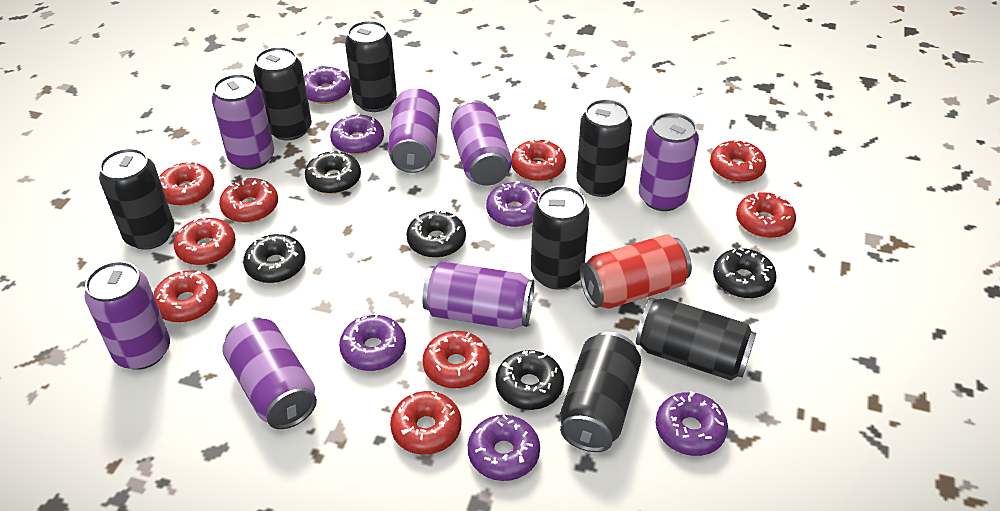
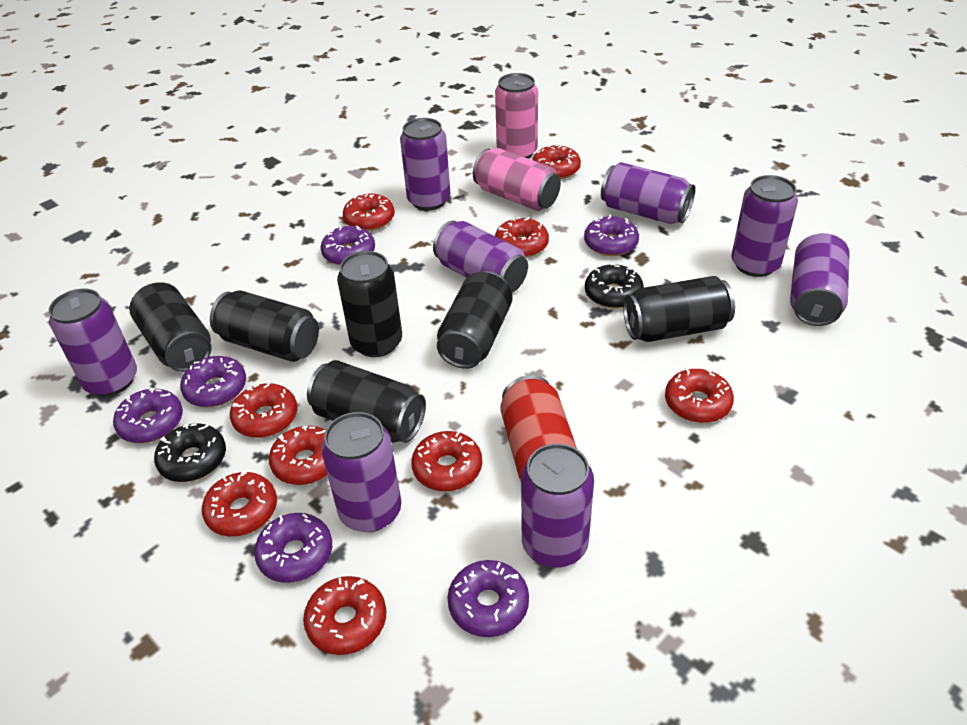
black can: 7 -> 6
black donut: 5 -> 2
pink can: 0 -> 2
purple can: 7 -> 8

